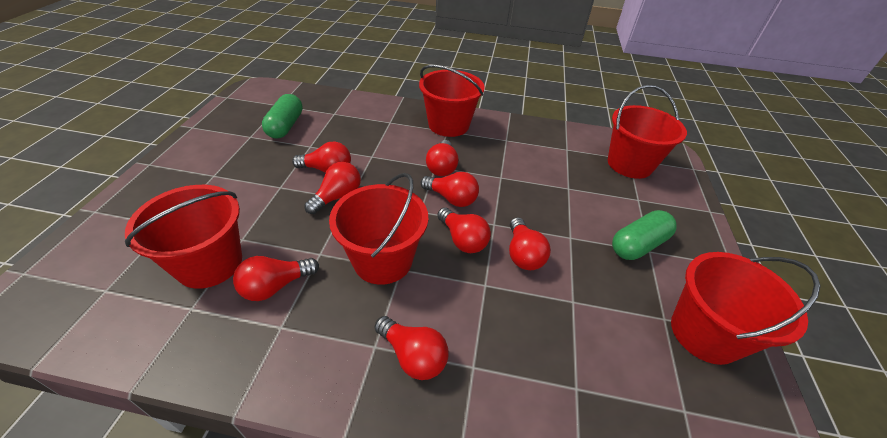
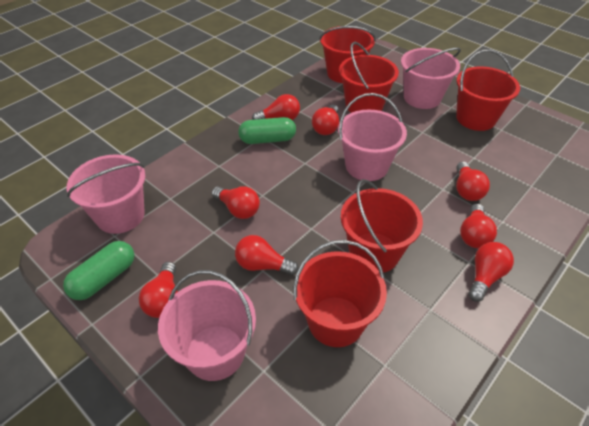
pink bucket: 0 -> 4

